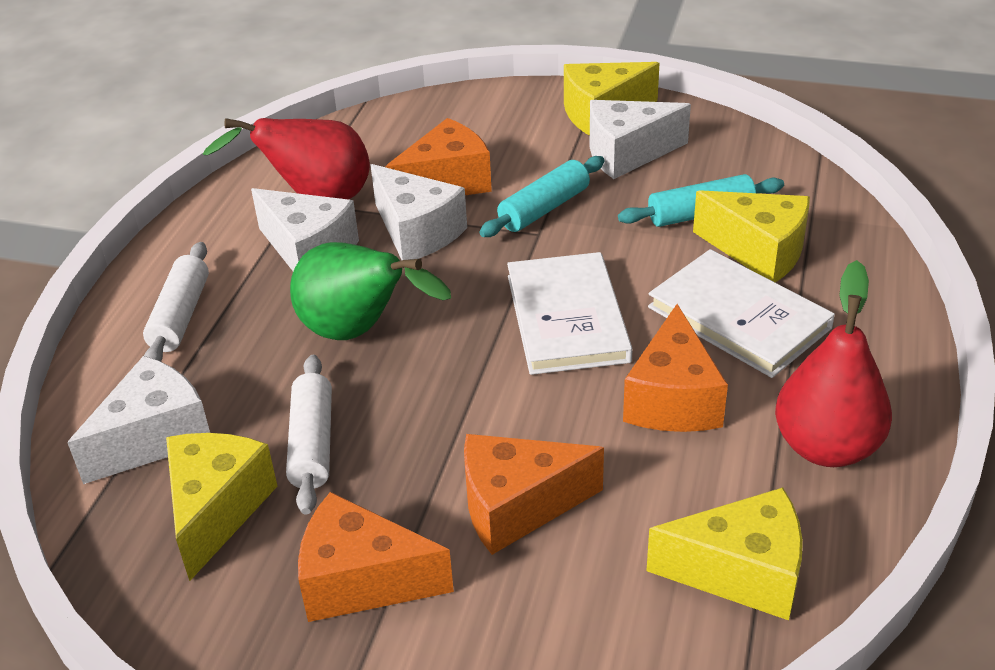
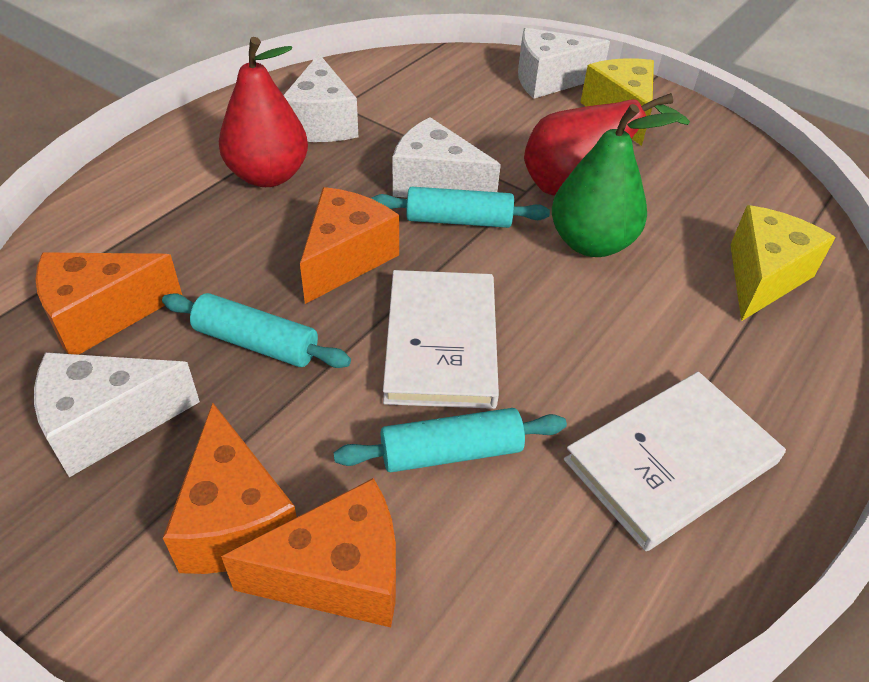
turquoise rolling pin: 2 -> 3
white rolling pin: 2 -> 0
yellow cheese: 4 -> 2

